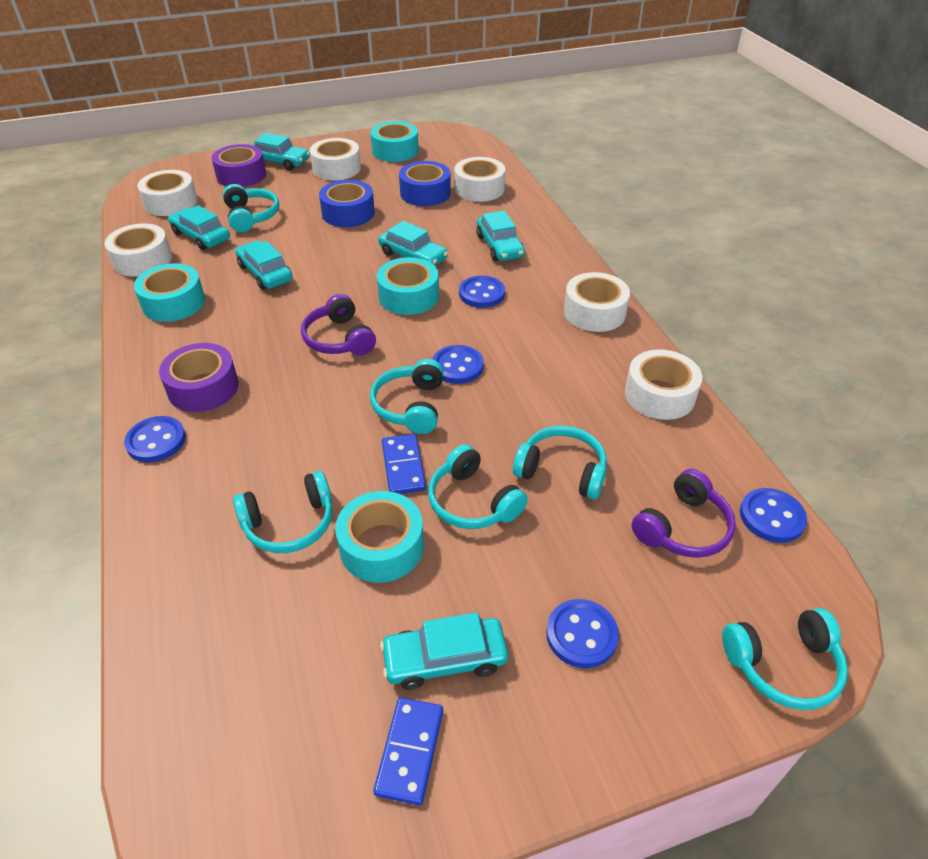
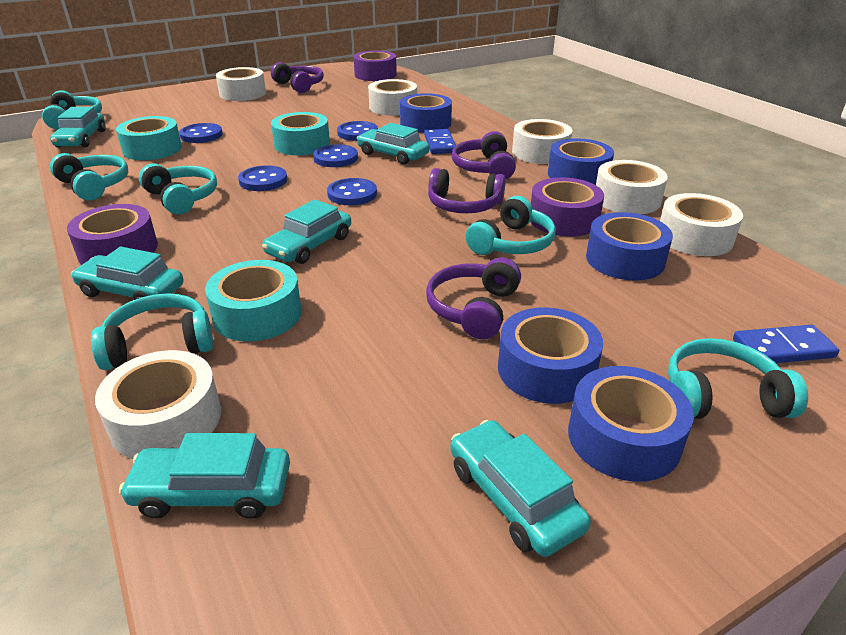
blue tape: 2 -> 5
purple headphones: 2 -> 4
purple tape: 2 -> 3
turquoise tape: 4 -> 3

